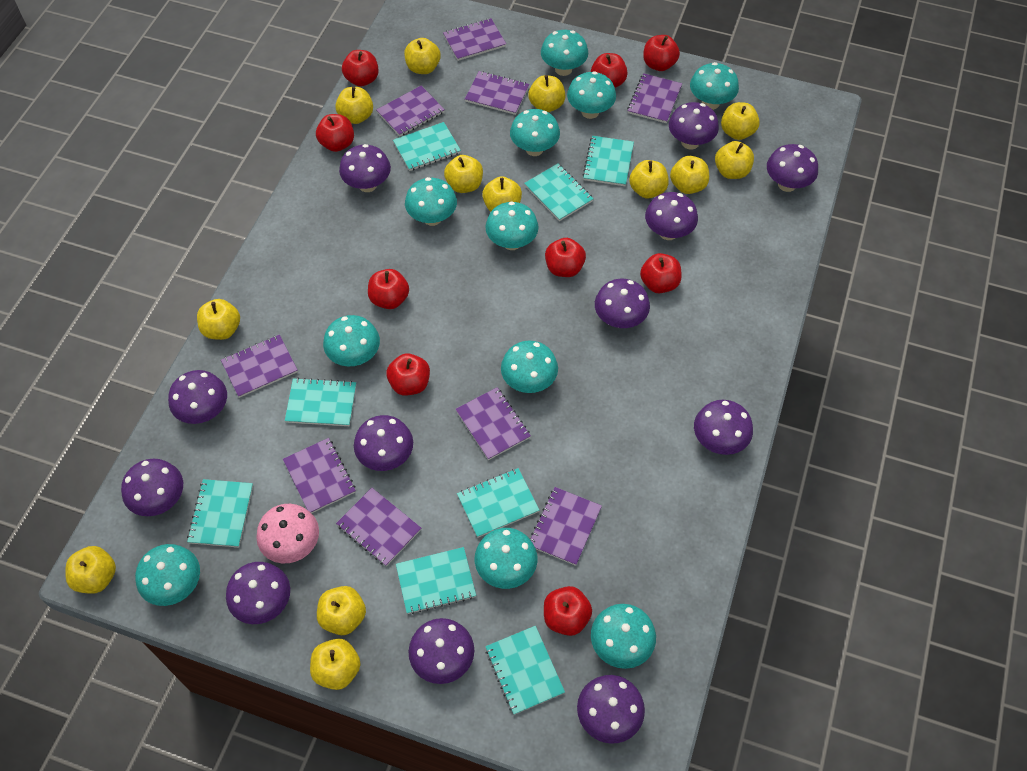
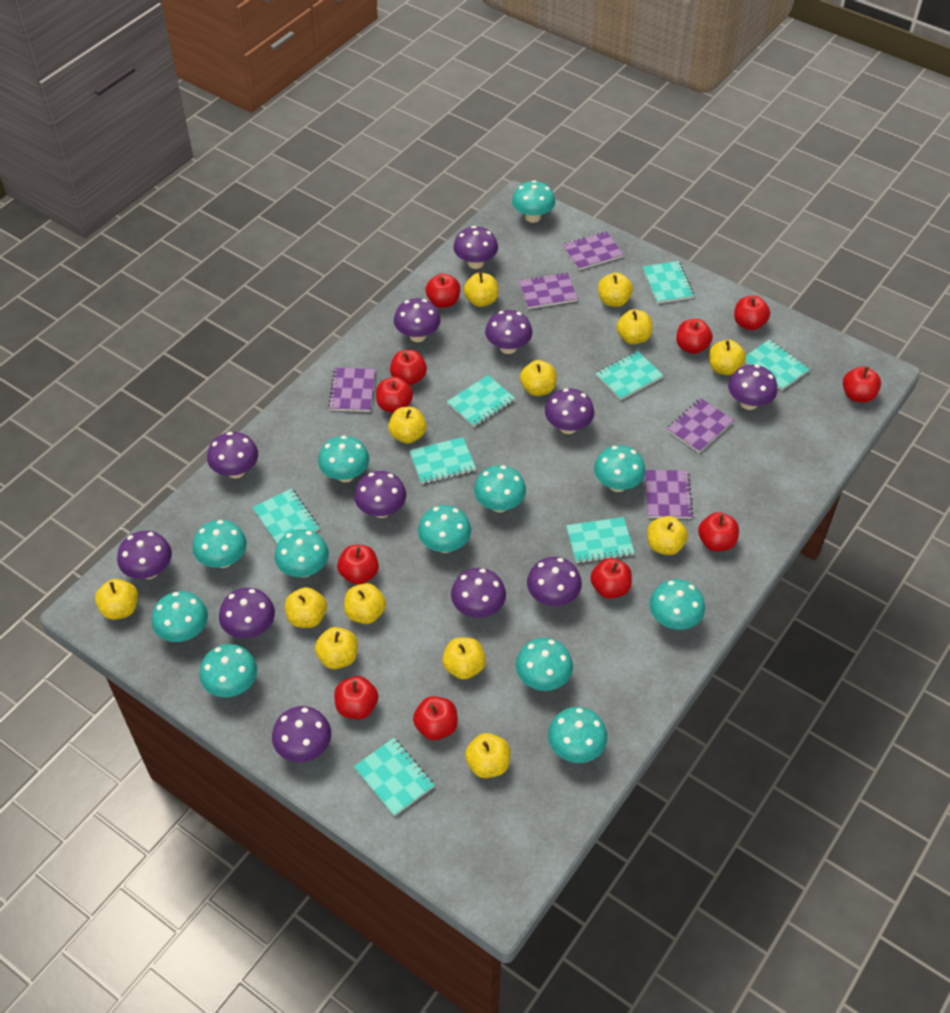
pink mushroom: 1 -> 0
purple notebook: 9 -> 5
red apple: 9 -> 11
turquoise mushroom: 11 -> 12

